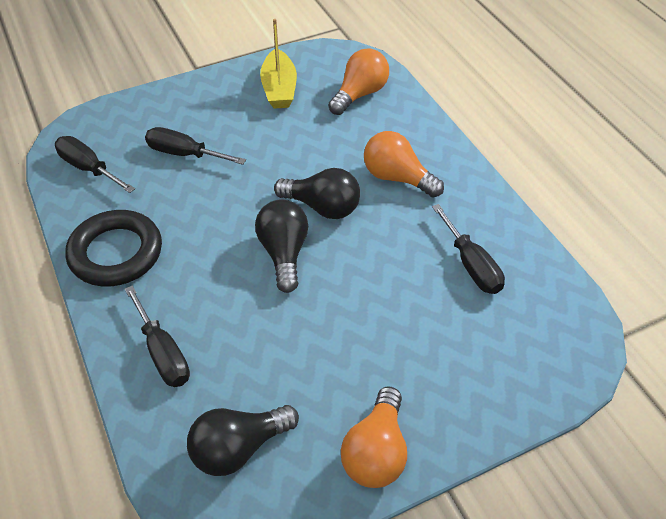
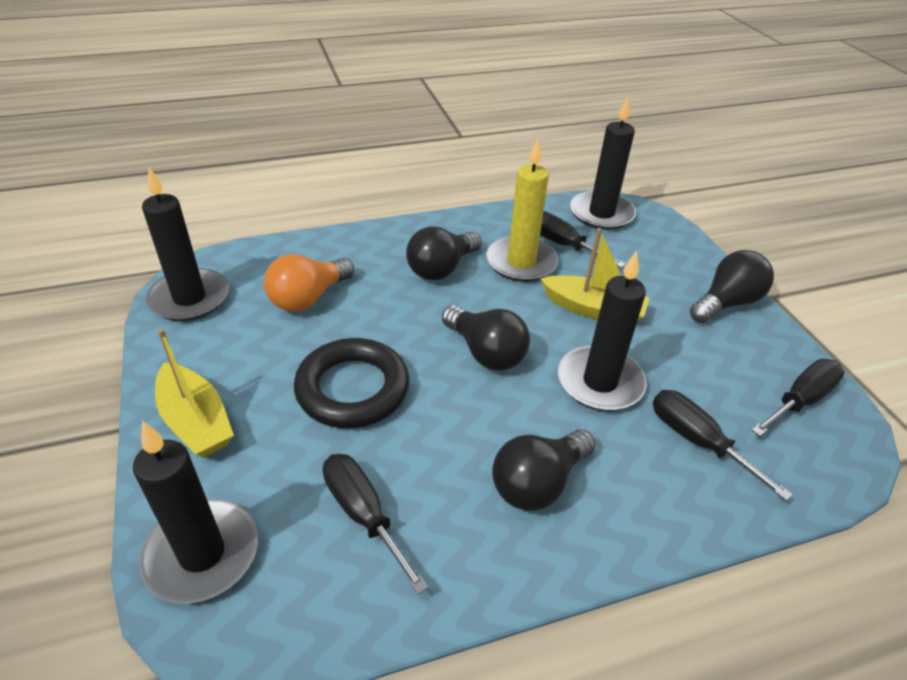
black candle: 0 -> 4
black light bulb: 3 -> 4
orange light bulb: 3 -> 1
yellow boat: 1 -> 2
yellow candle: 0 -> 1

